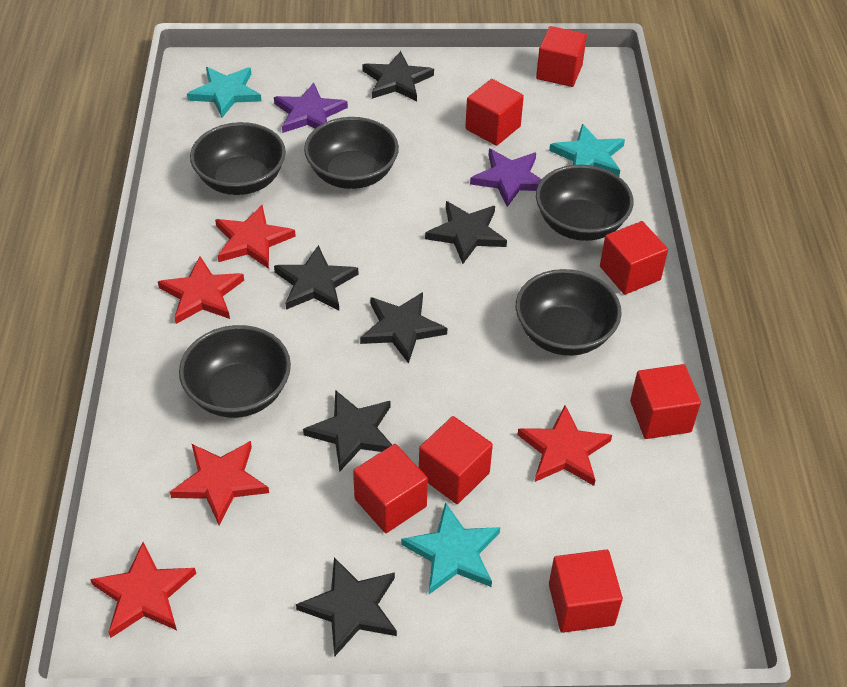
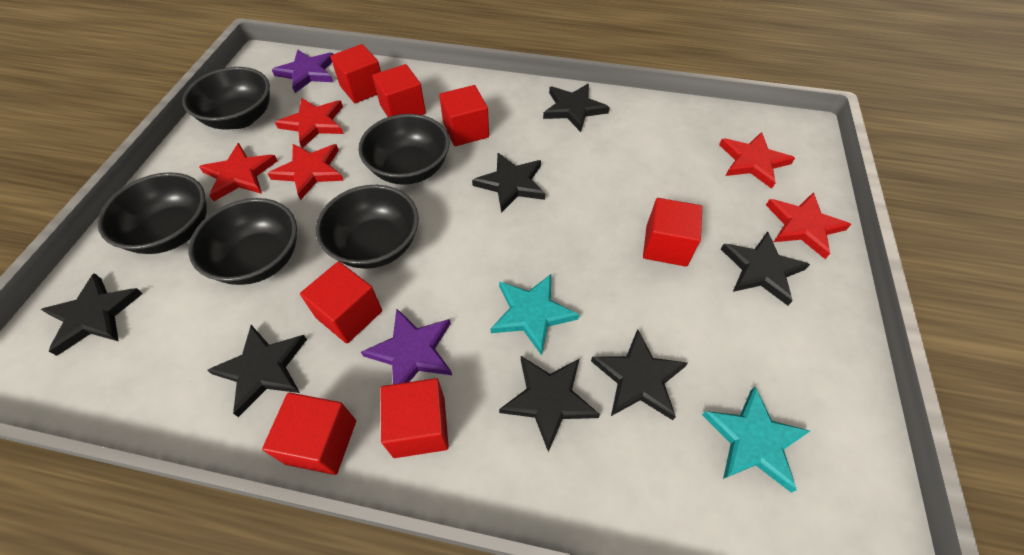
black star: 6 -> 7
turquoise star: 3 -> 2

